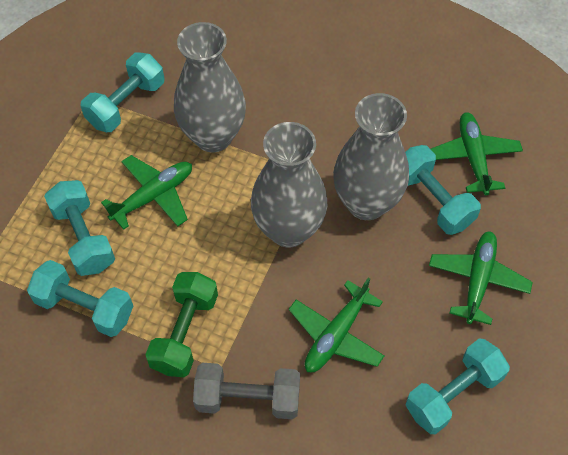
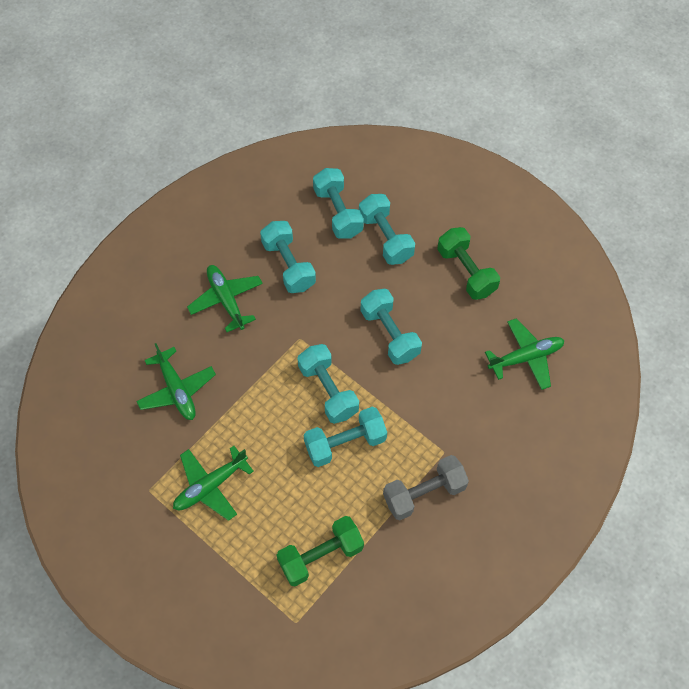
green dumbbell: 1 -> 2
grey vase: 3 -> 0
turquoise dumbbell: 5 -> 6

